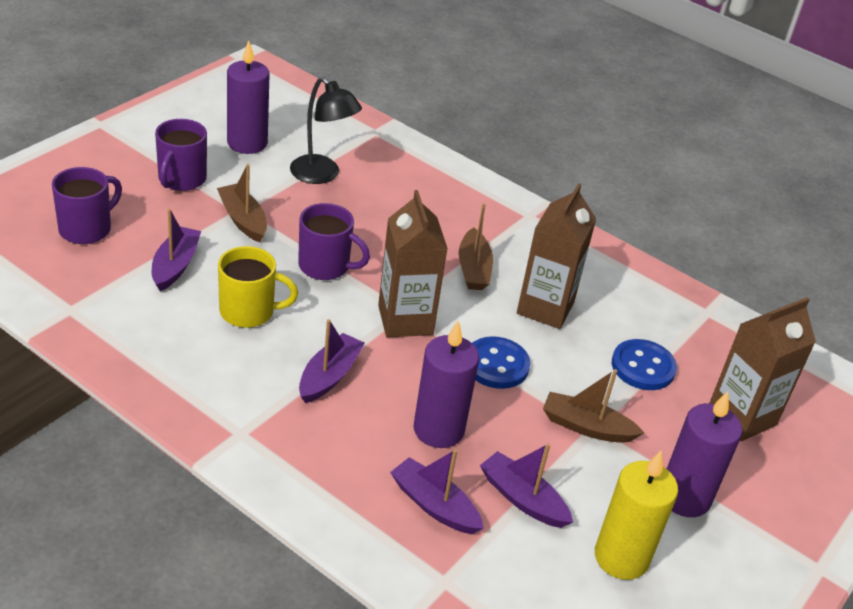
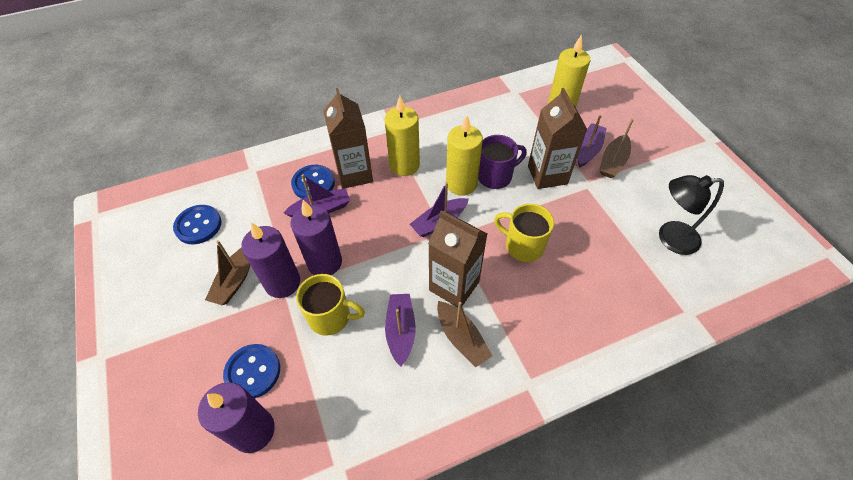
blue button: 2 -> 3
purple mug: 3 -> 1
yellow candle: 1 -> 3
yellow mug: 1 -> 2

